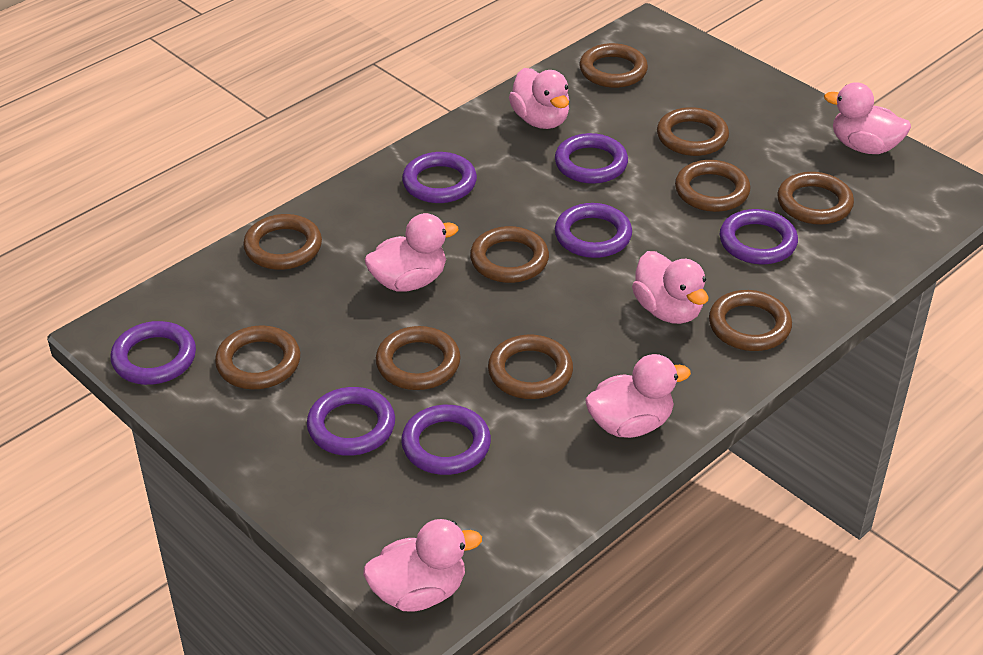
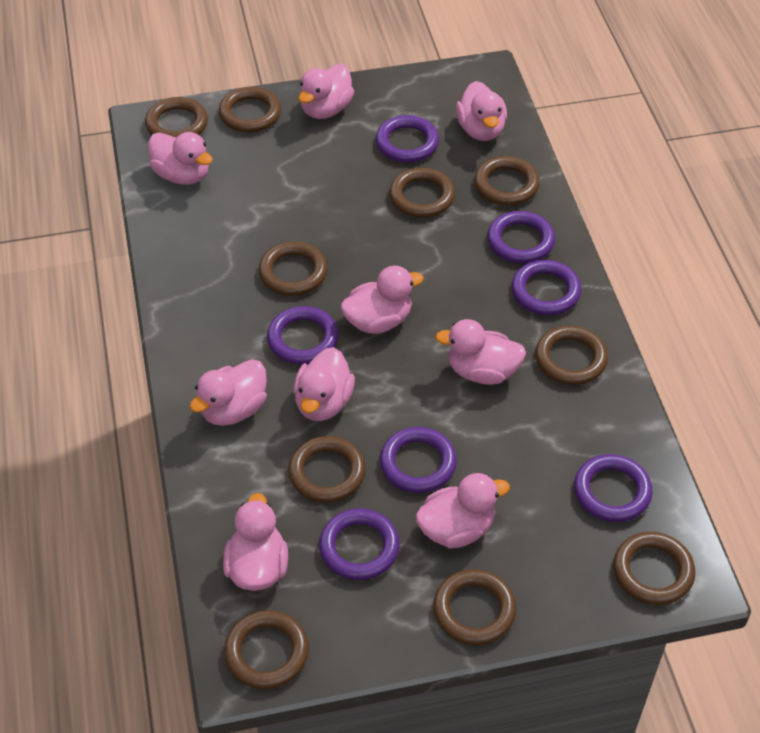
pink duck: 6 -> 9

